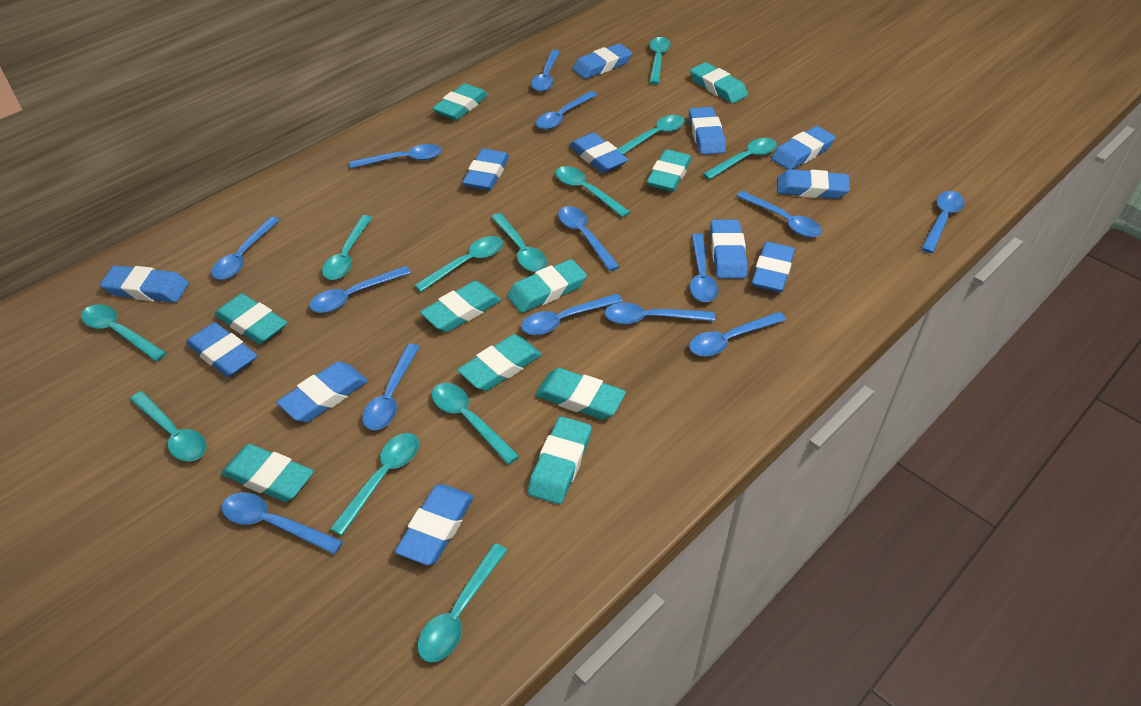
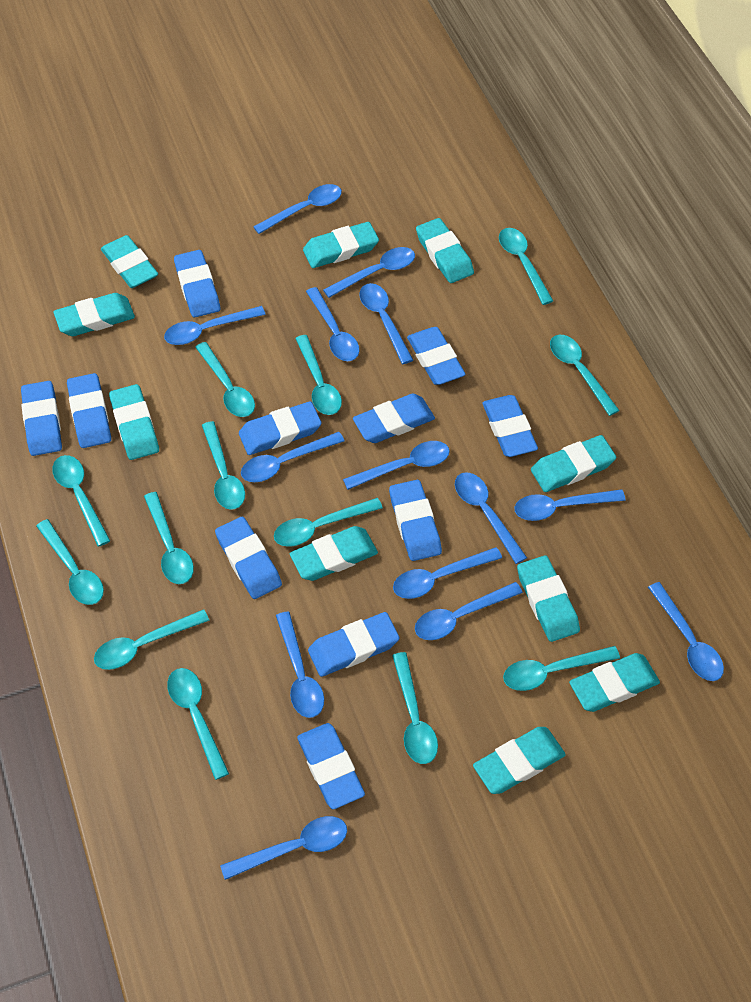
blue eraser: 12 -> 11
turquoise spoon: 12 -> 13

